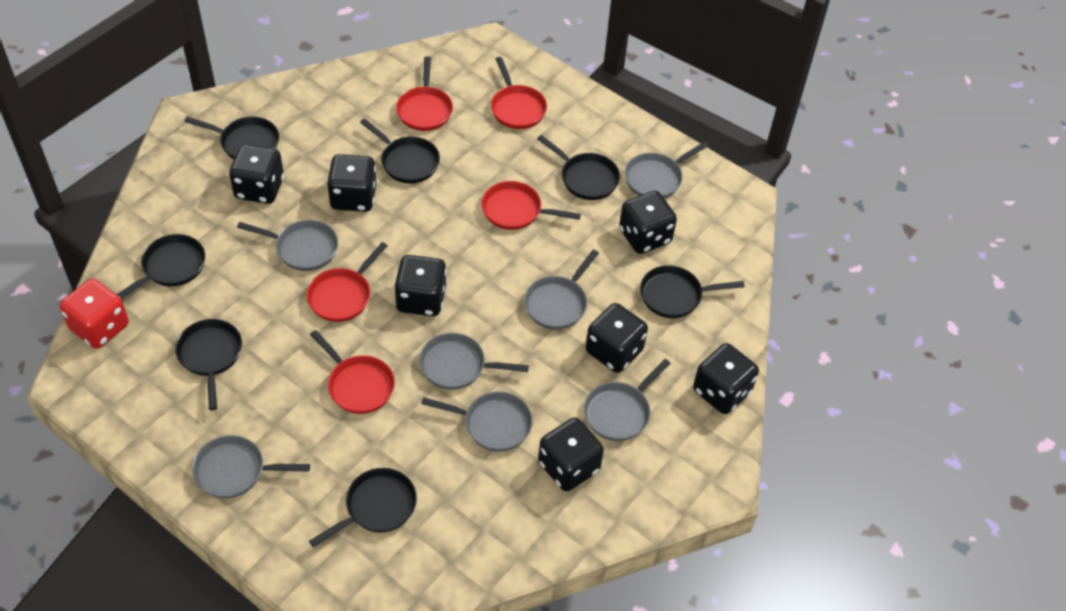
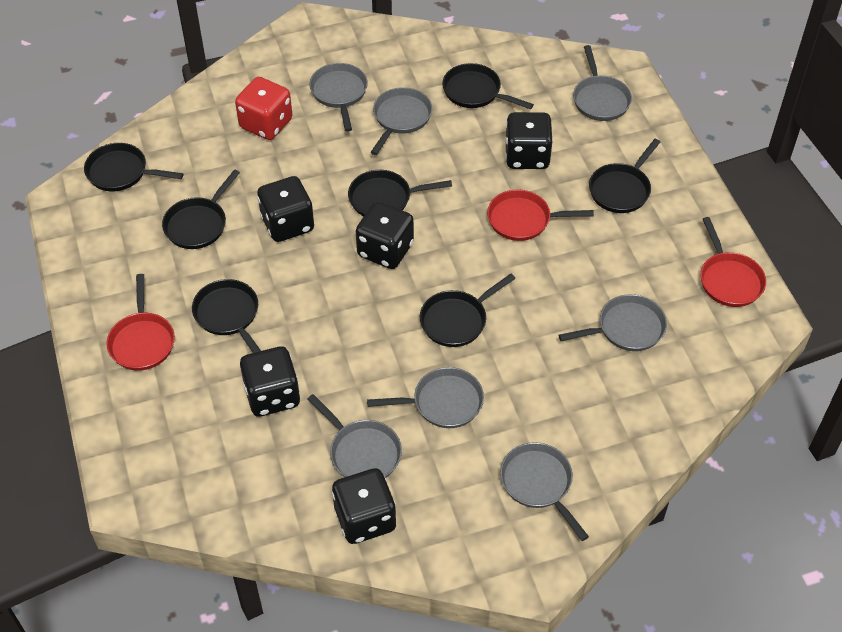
black dice: 7 -> 5
red pan: 5 -> 3

